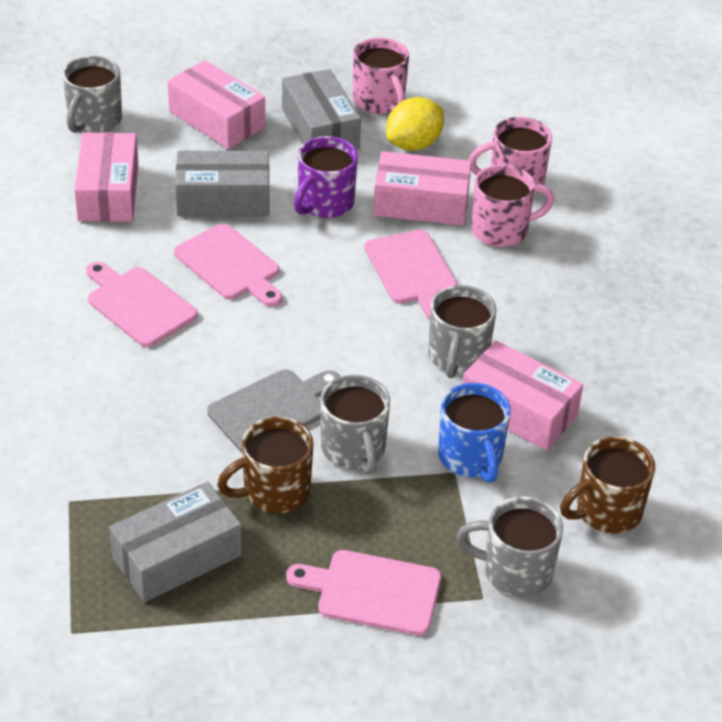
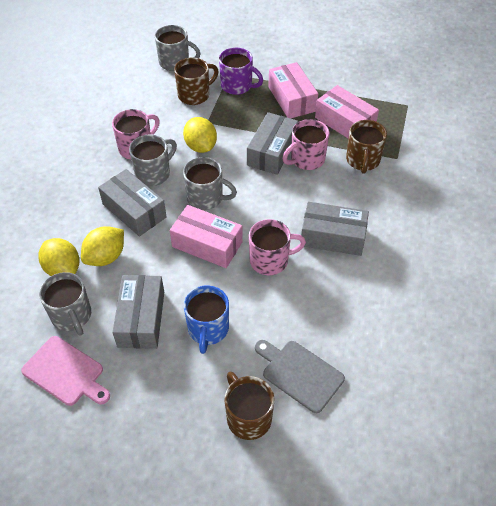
brown mug: 2 -> 3
grey box: 3 -> 4
pink box: 4 -> 3
pink cutting board: 4 -> 1
yellow lemon: 1 -> 3

